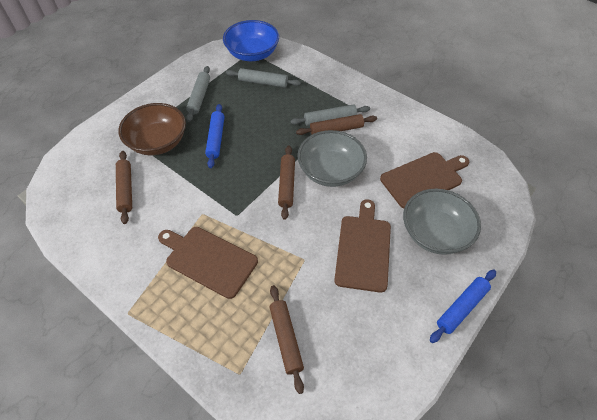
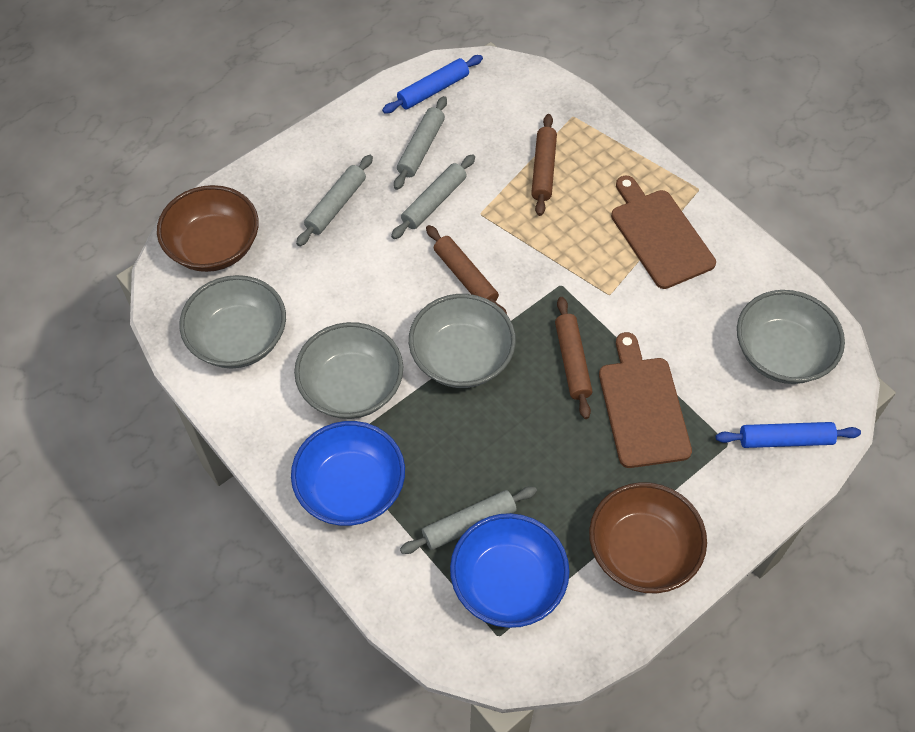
blue bowl: 1 -> 2
brown bowl: 1 -> 2
brown cutting board: 3 -> 2
brown rolling pin: 4 -> 3
grey bowl: 2 -> 4
grey rolling pin: 3 -> 4

